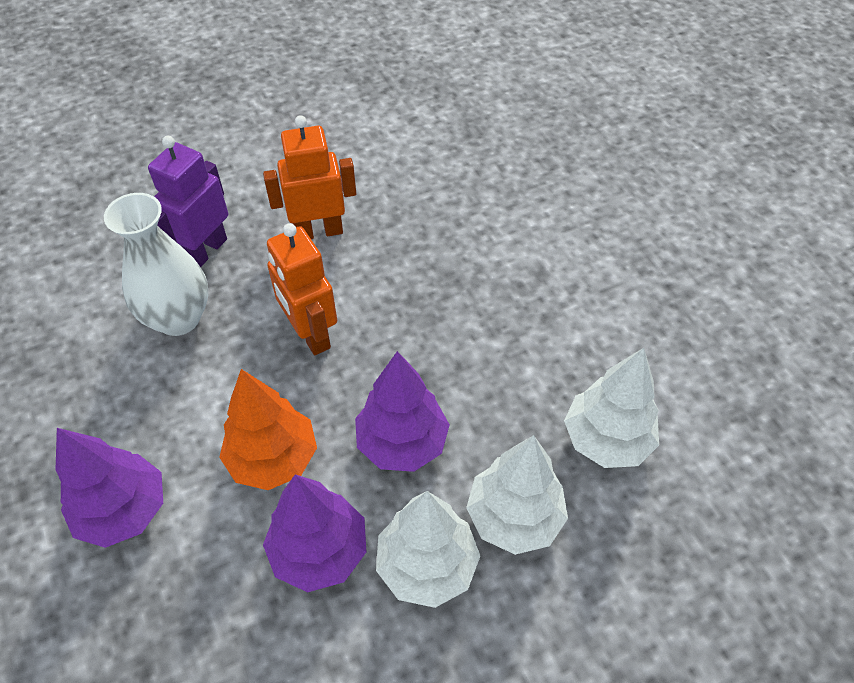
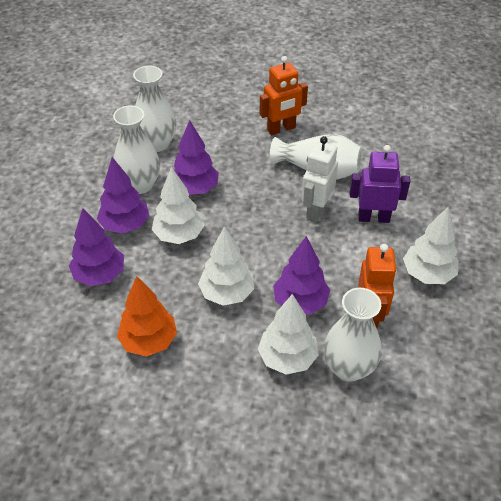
purple tree: 3 -> 4
white robot: 0 -> 1
white tree: 3 -> 4
white vase: 1 -> 4

